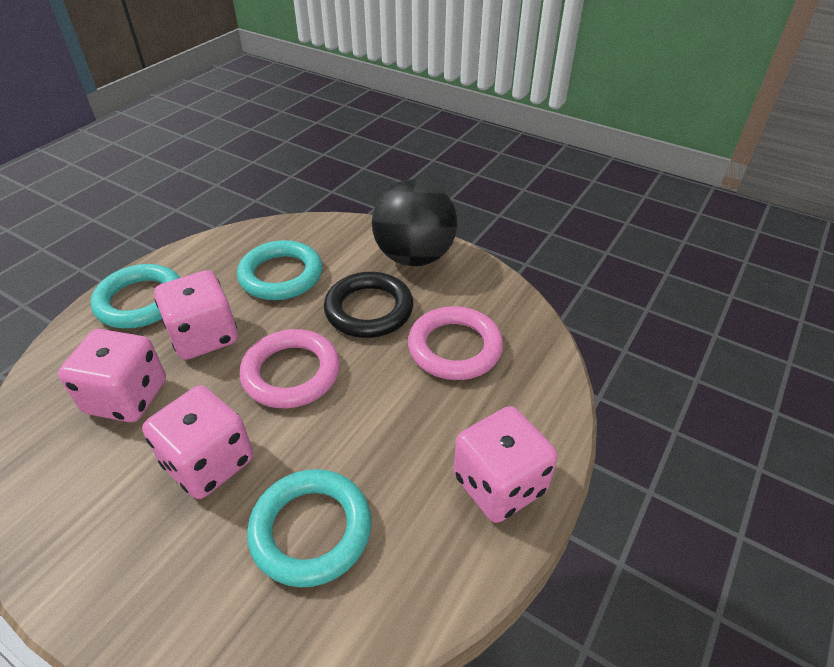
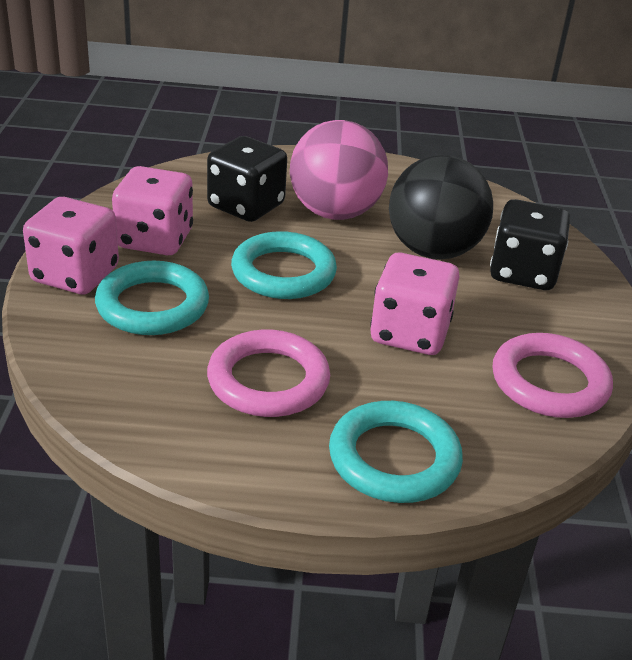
black dice: 0 -> 2
black ring: 1 -> 0
pink ball: 0 -> 1
pink dice: 4 -> 3

